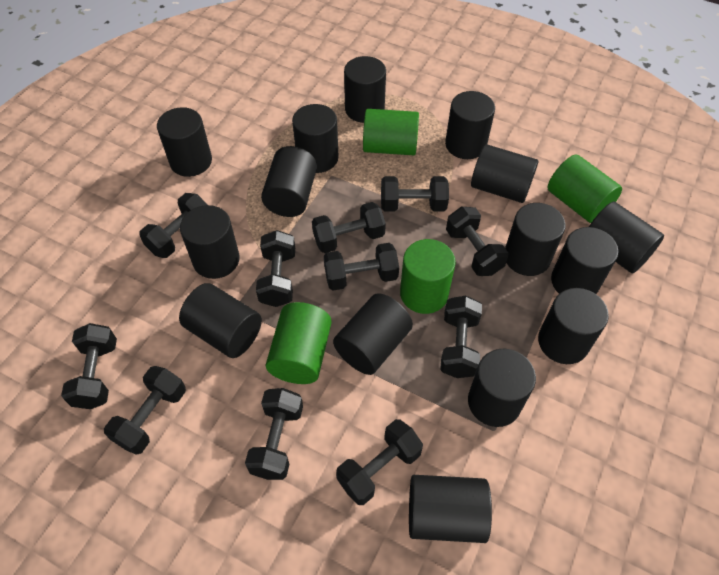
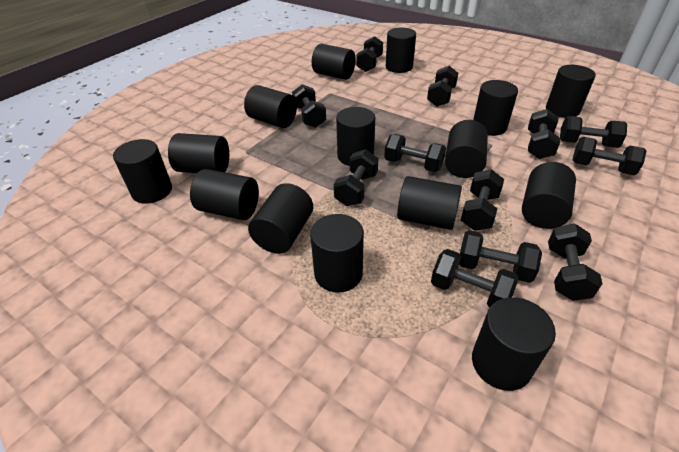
black dumbbell: 11 -> 12
green cylinder: 4 -> 0

